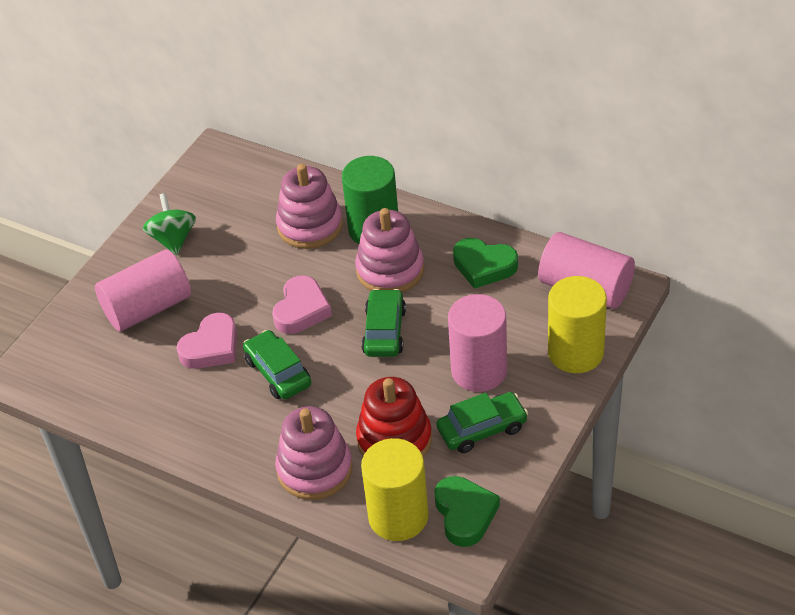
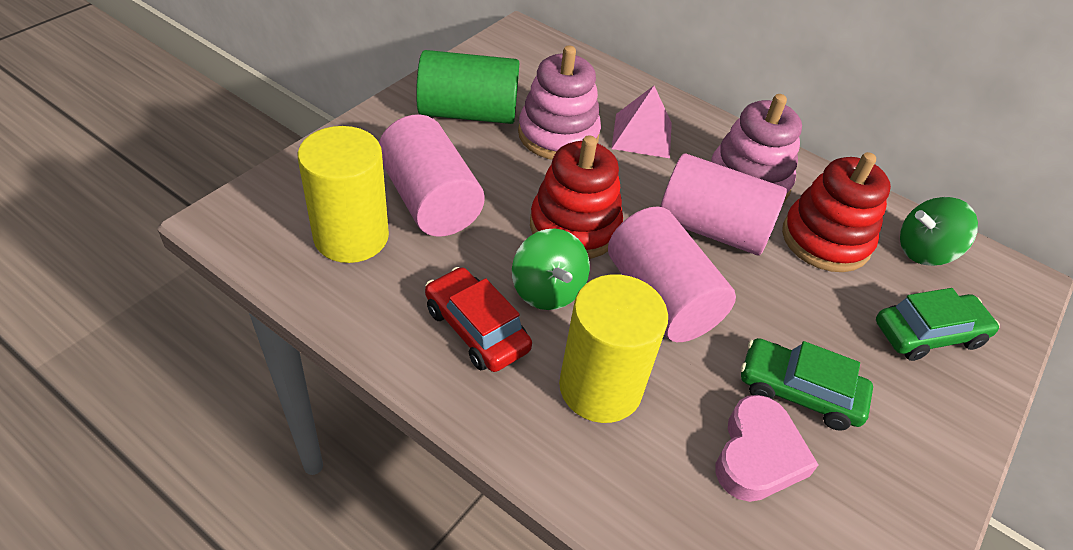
green car: 3 -> 2
green heart: 2 -> 0
green spinning top: 1 -> 2
pink heart: 2 -> 1
pink pyramid: 0 -> 1
pink stacking toy: 3 -> 2
red car: 0 -> 1
red stacking toy: 1 -> 2

